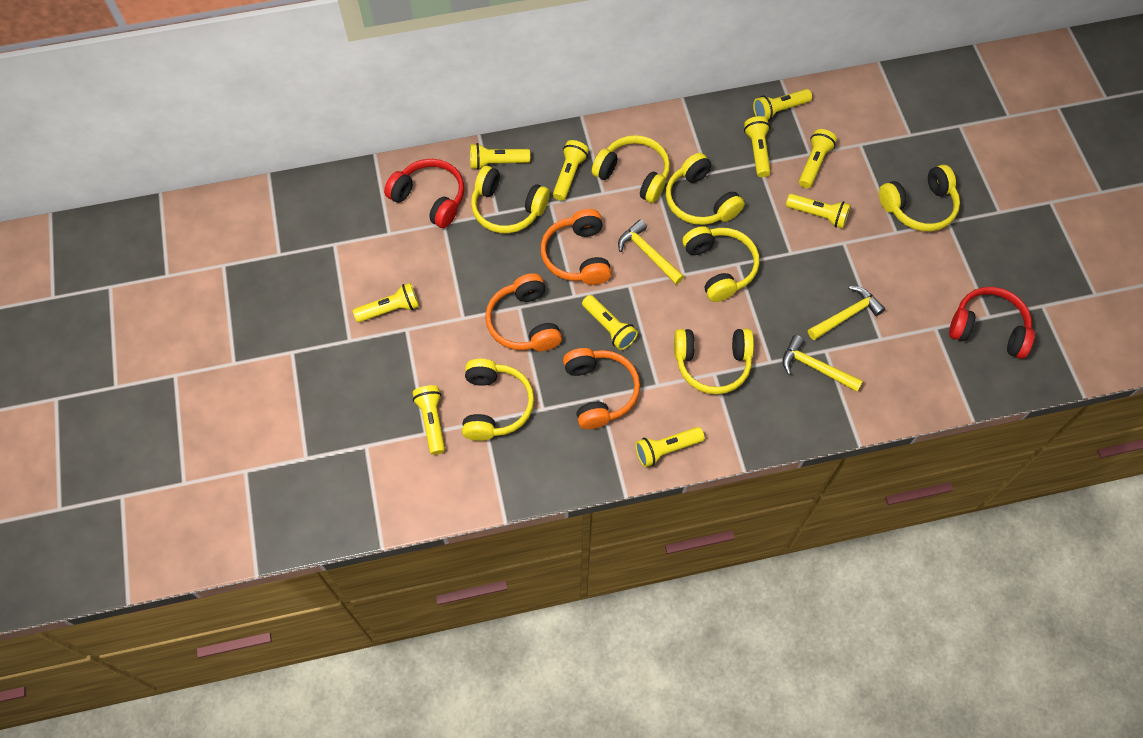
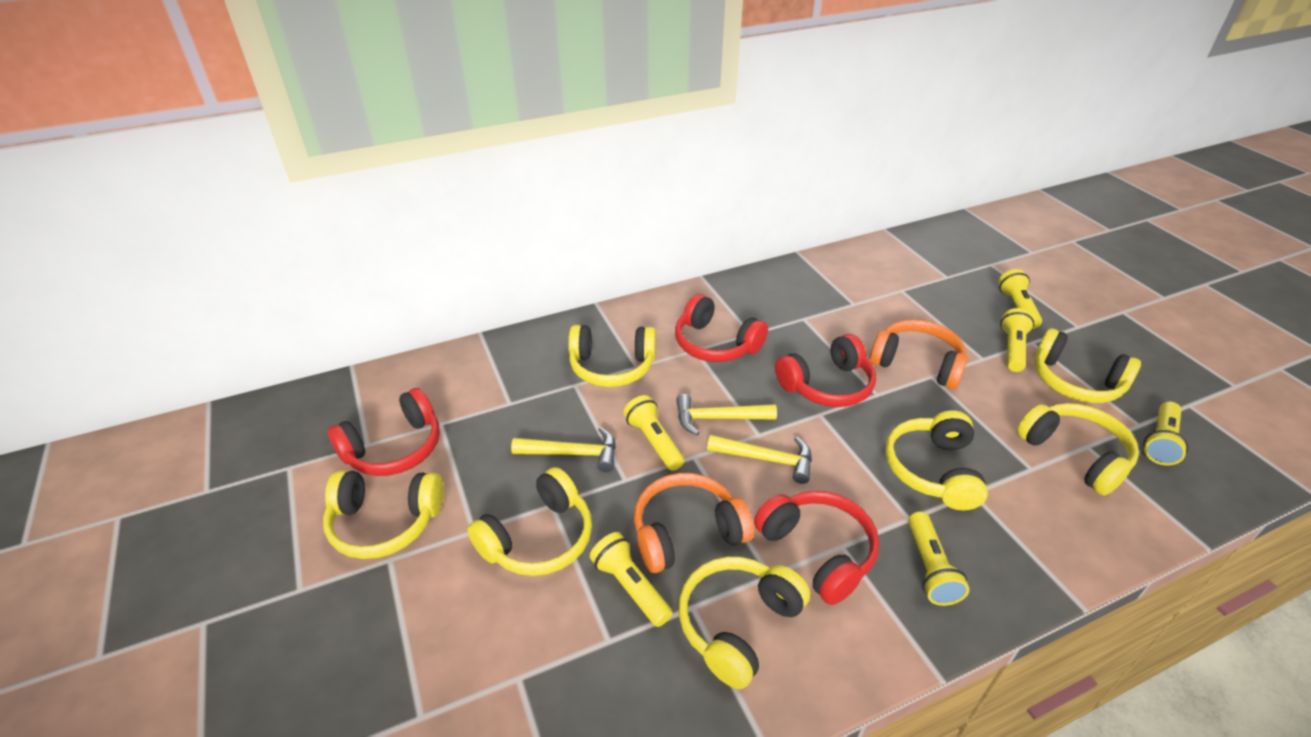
orange headphones: 3 -> 2
red headphones: 2 -> 4
yellow flashlight: 10 -> 6

